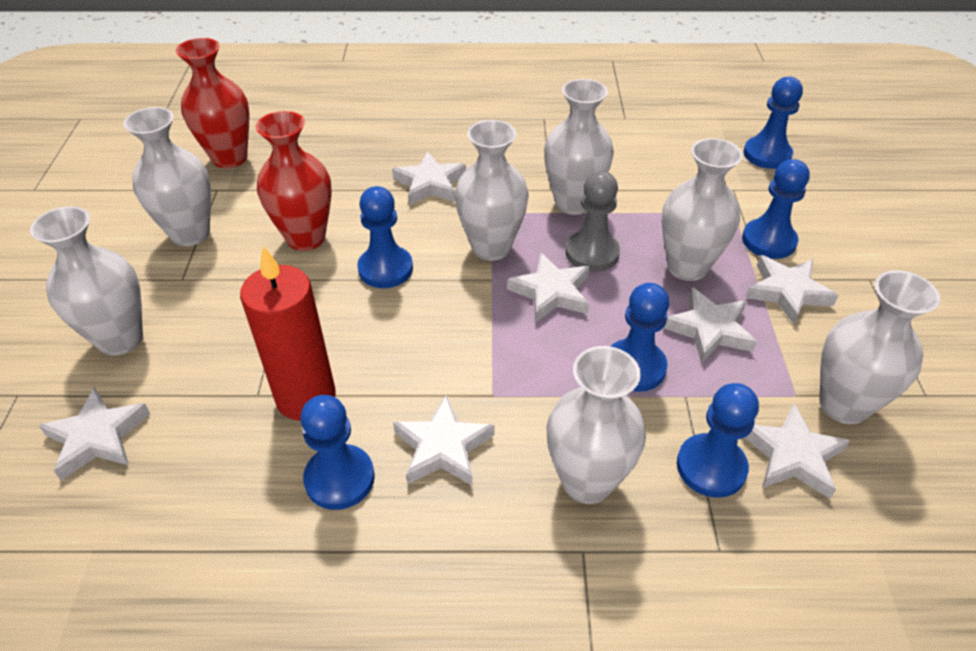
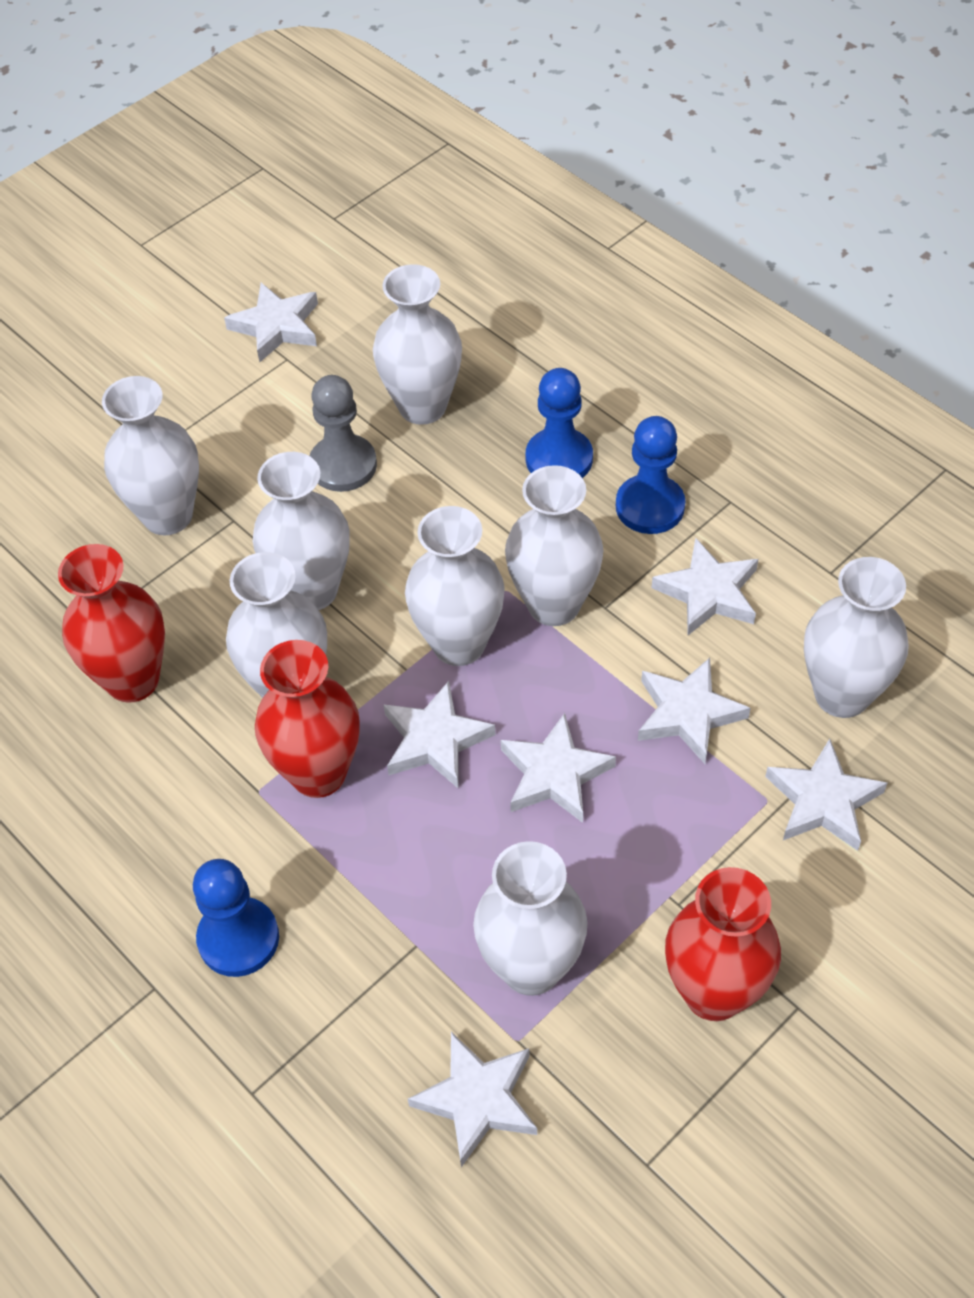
blue pawn: 6 -> 3
red candle: 1 -> 0
red vase: 2 -> 3
white vase: 7 -> 8

